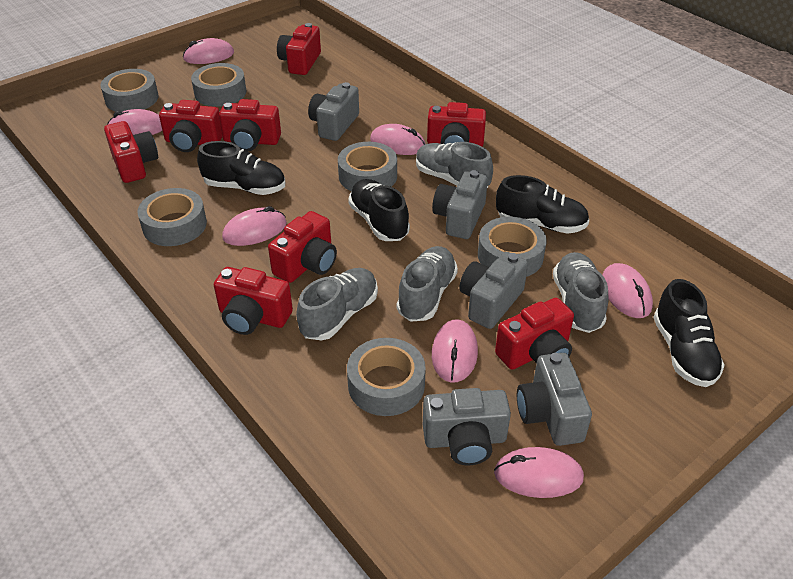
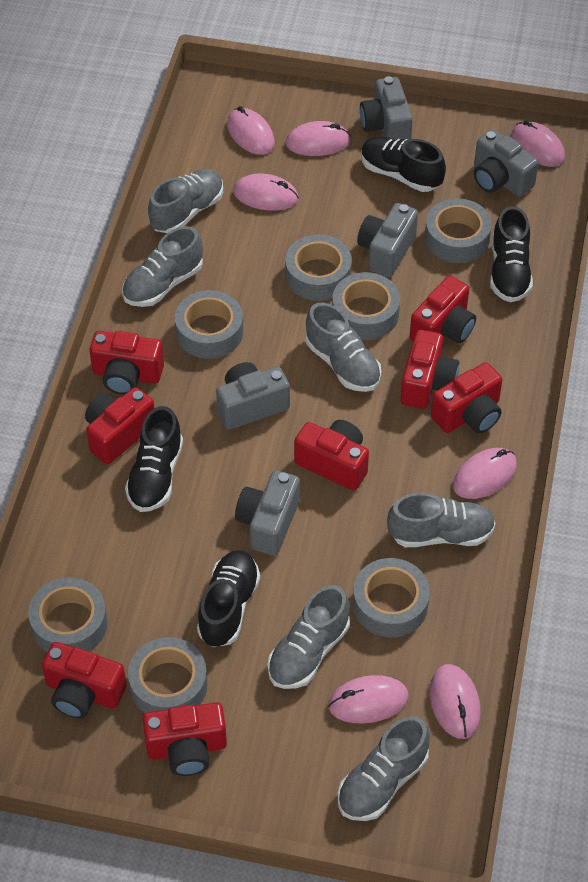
grey shoe: 4 -> 6
grey tape: 6 -> 7

